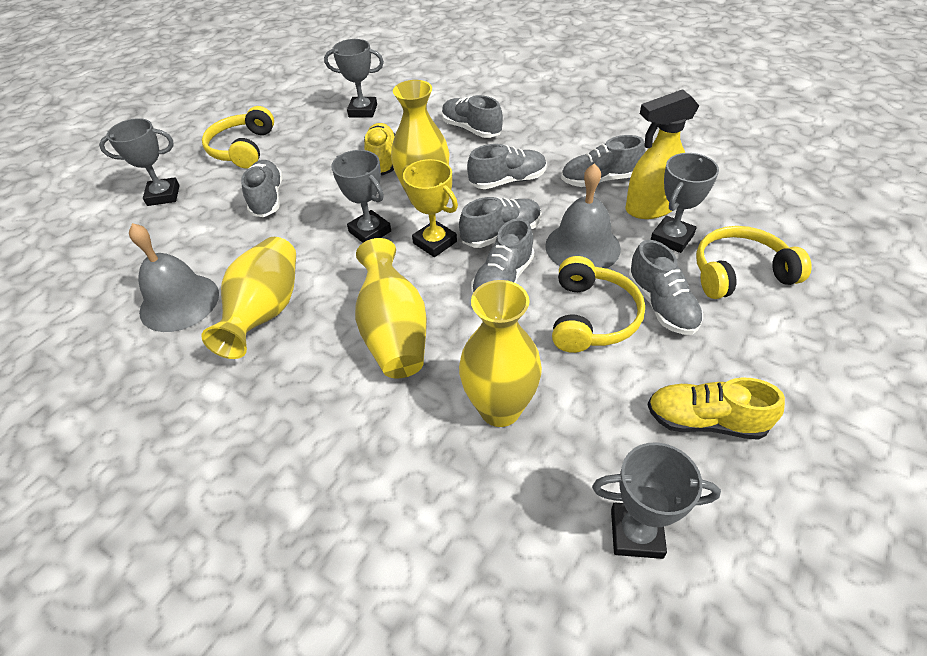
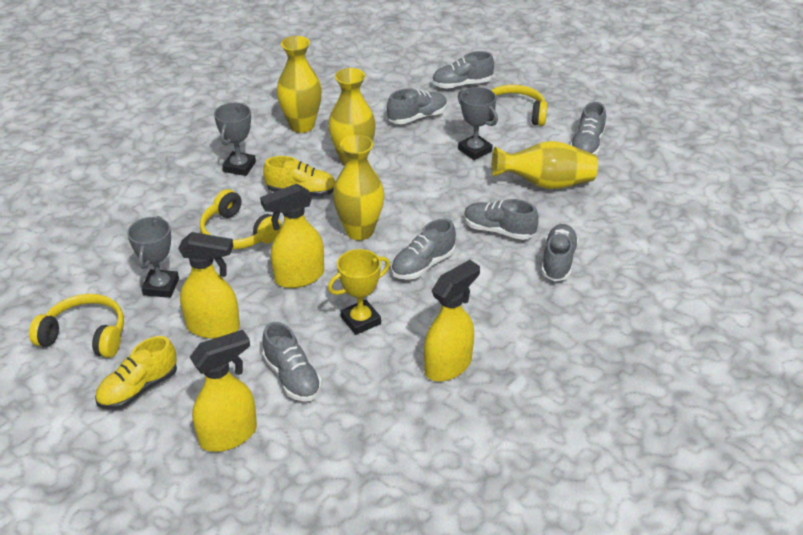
grey bell: 2 -> 0
grey trophy: 5 -> 3
yellow spray bottle: 1 -> 4

